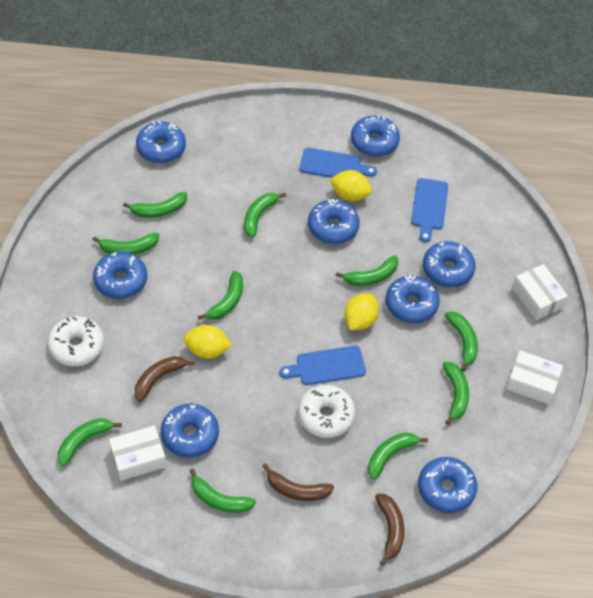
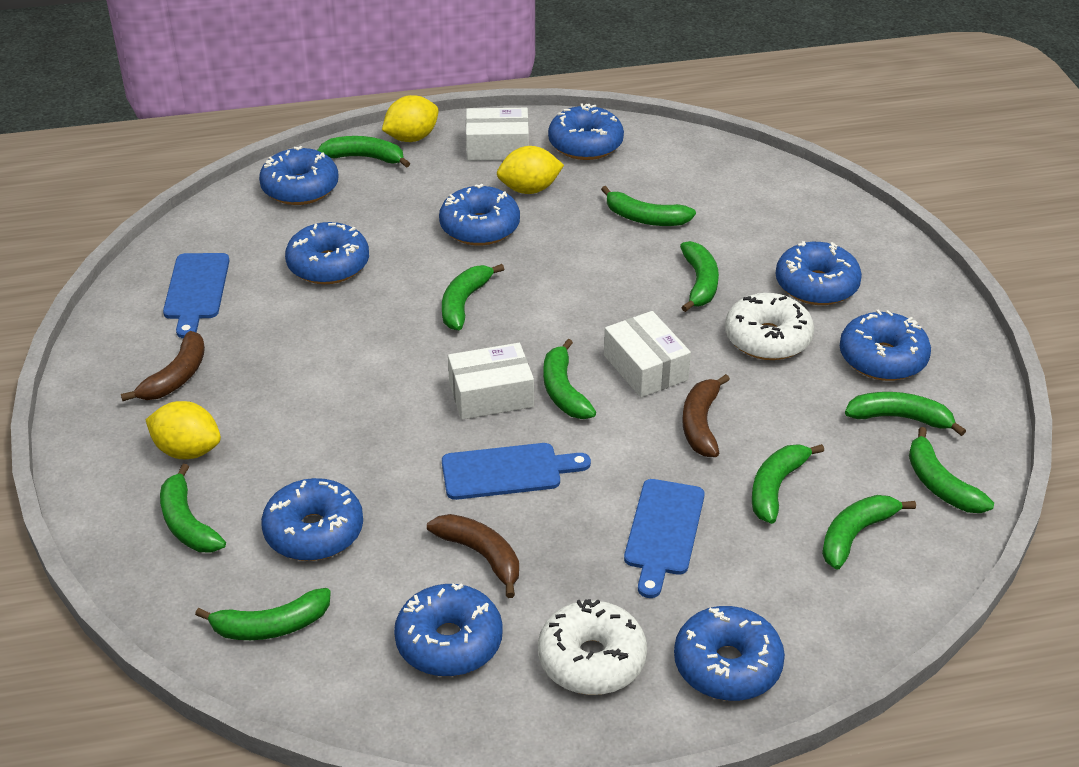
blue donut: 8 -> 9
green banana: 10 -> 11

